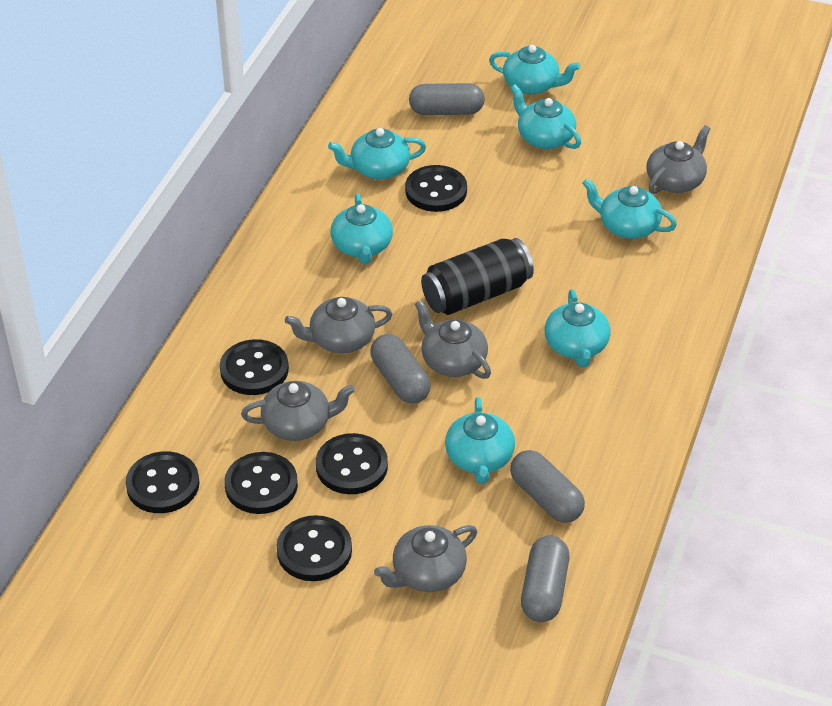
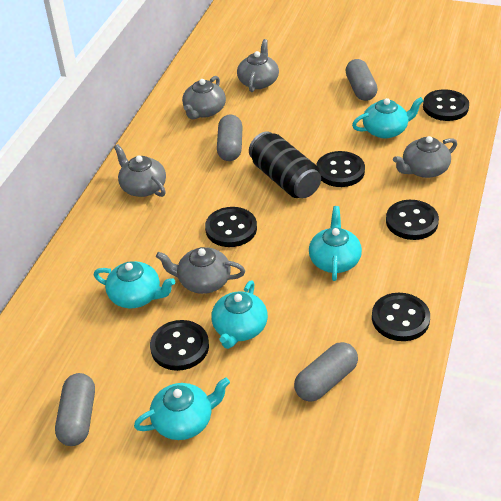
turquoise teapot: 7 -> 5

